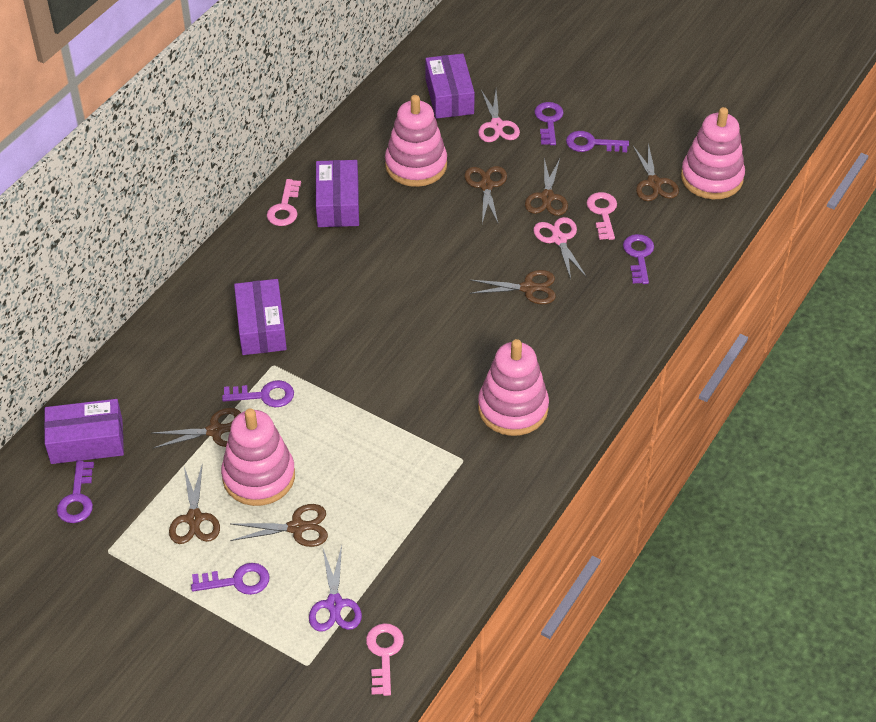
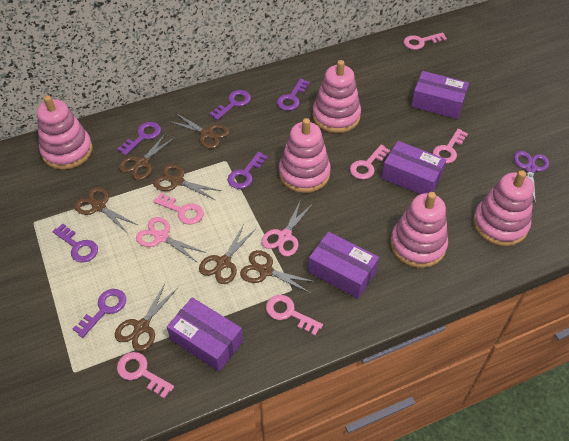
pink key: 3 -> 6
pink stacking toy: 4 -> 5

